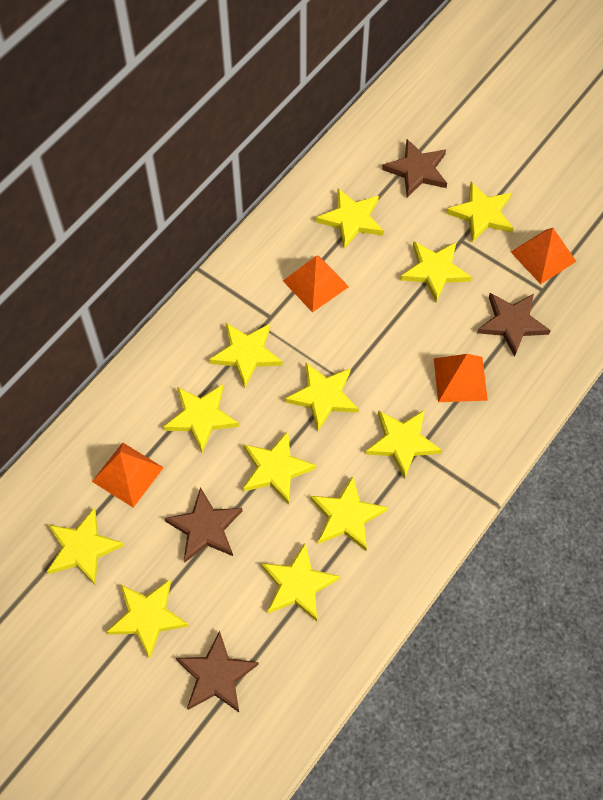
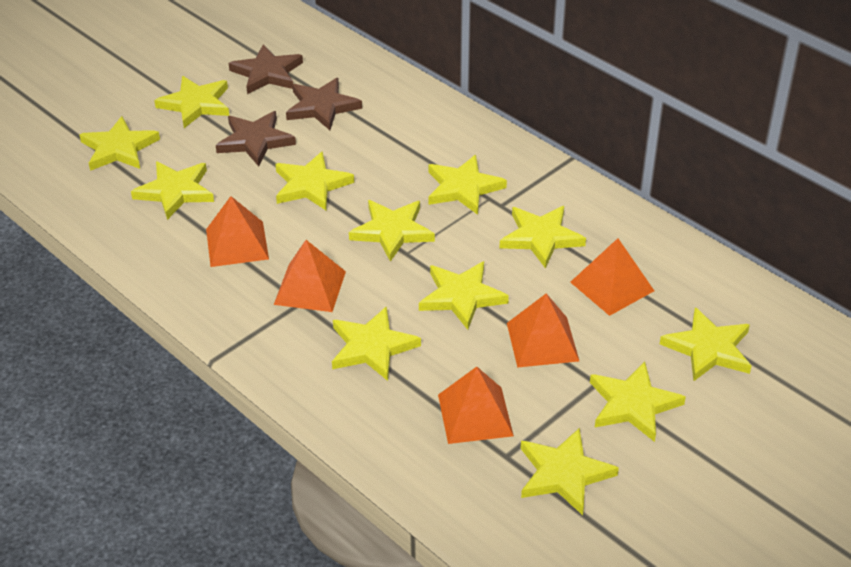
brown star: 4 -> 3
orange pyramid: 4 -> 5

